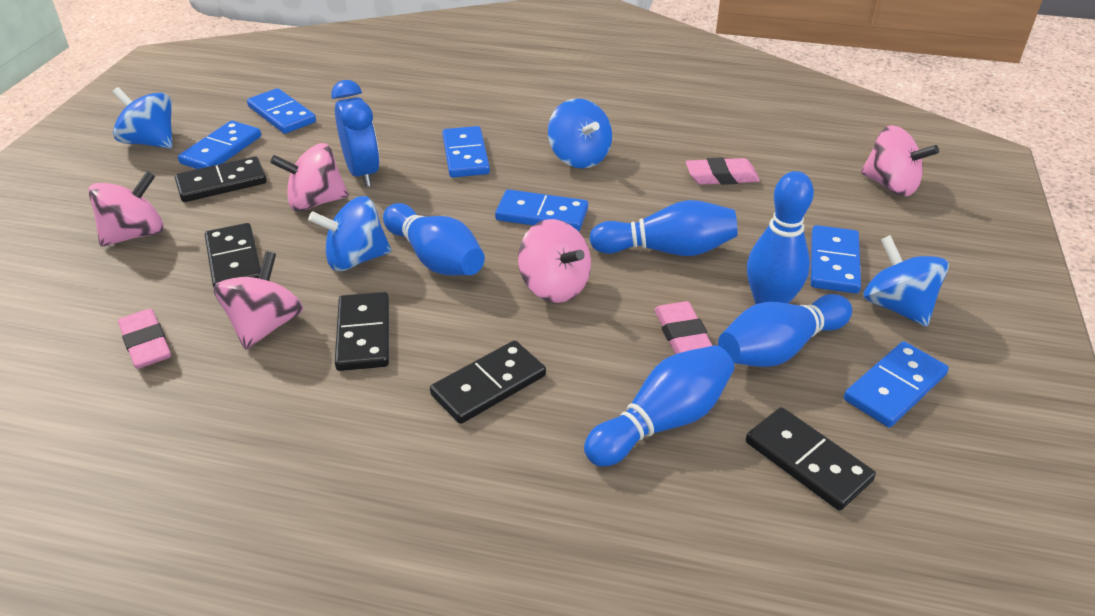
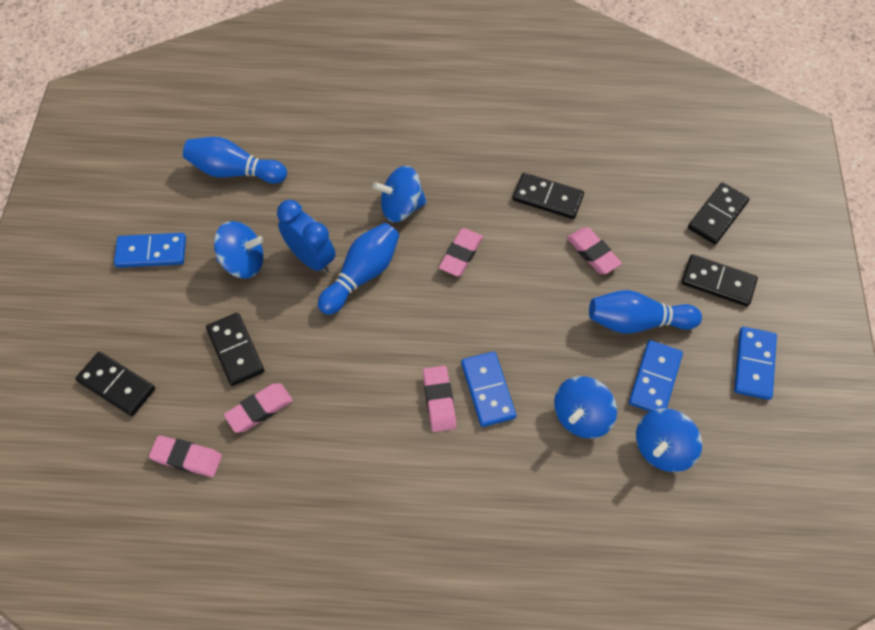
blue bowling pin: 5 -> 3
blue domino: 6 -> 4
pink eraser: 3 -> 5
pink spinning top: 5 -> 0

